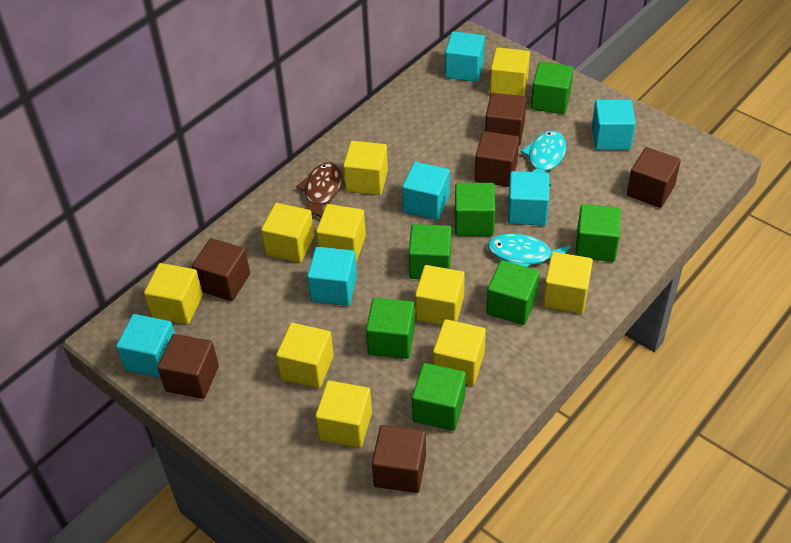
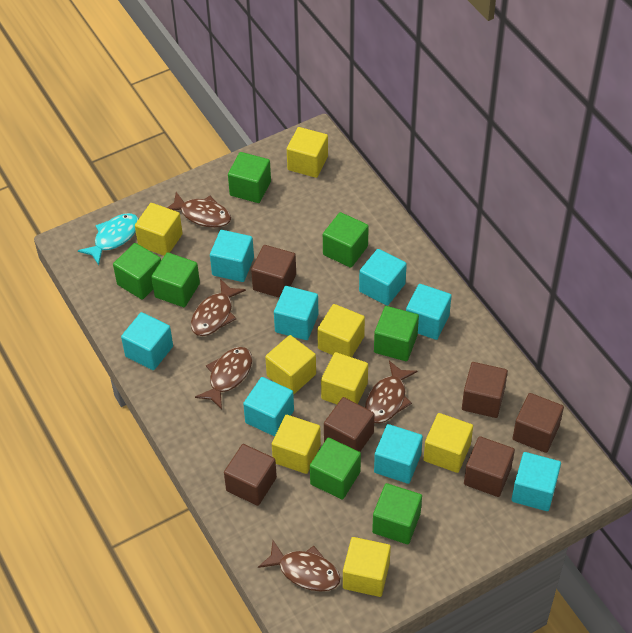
brown fish: 1 -> 5
turquoise cube: 6 -> 8
turquoise fish: 2 -> 1
yellow cube: 10 -> 8

